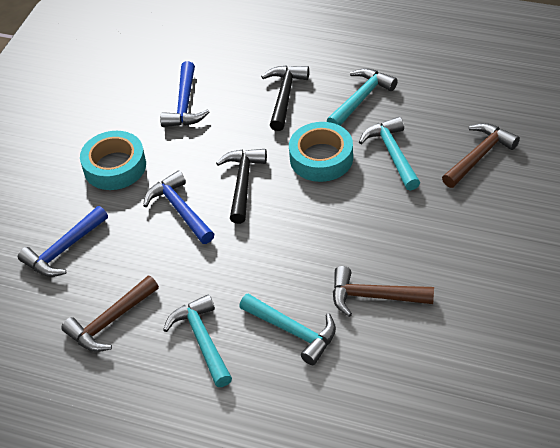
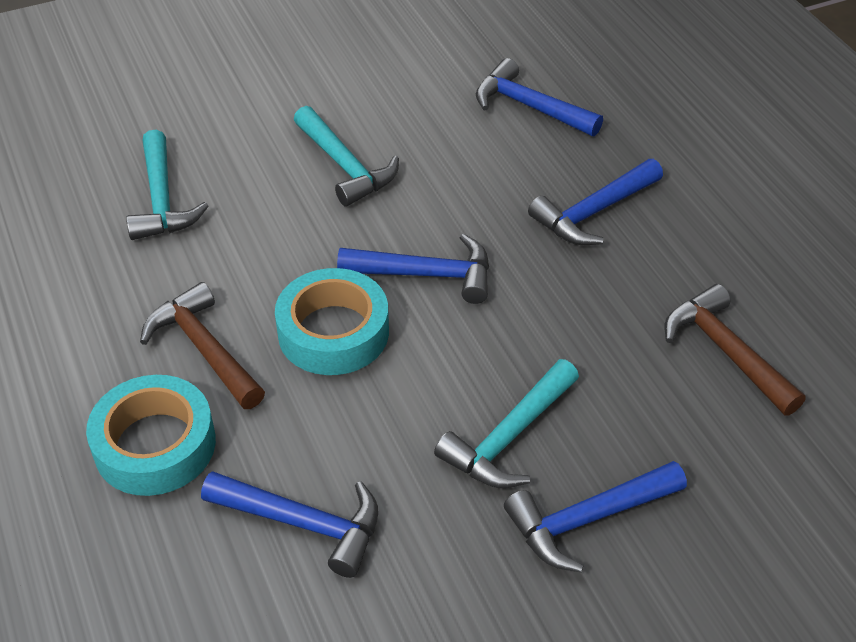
black hammer: 2 -> 0
blue hammer: 3 -> 5
brown hammer: 3 -> 2
turquoise hammer: 4 -> 3

